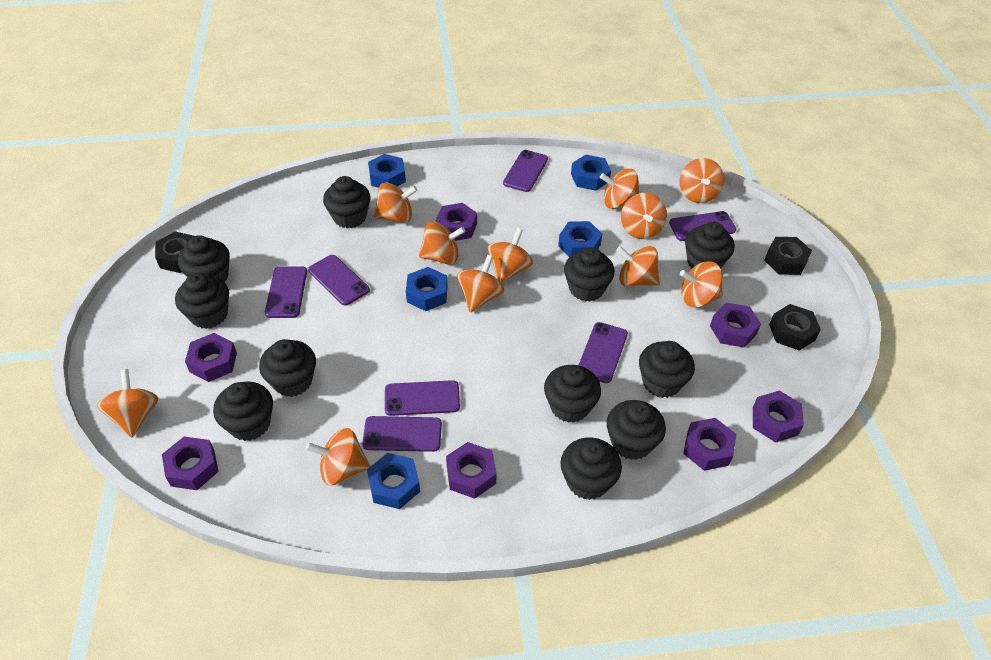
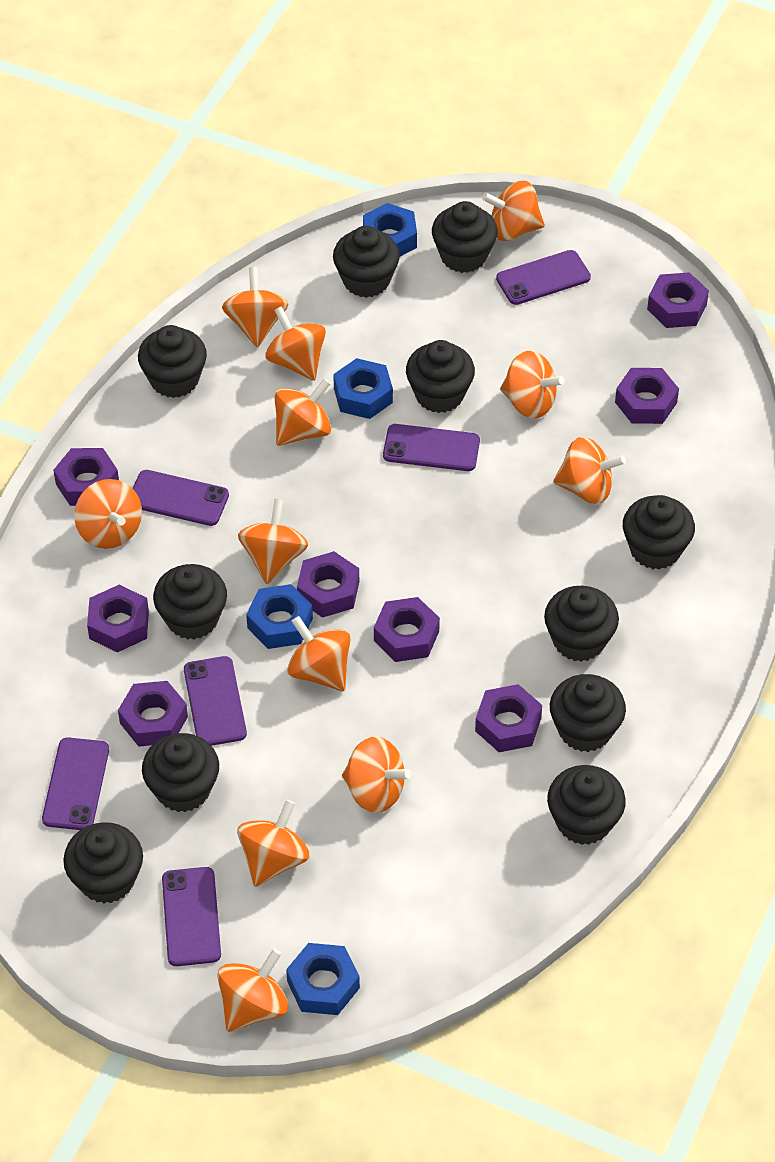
black nut: 3 -> 0
blue nut: 5 -> 4
orange spinning top: 11 -> 12
purple nut: 7 -> 8
purple phone: 7 -> 6

